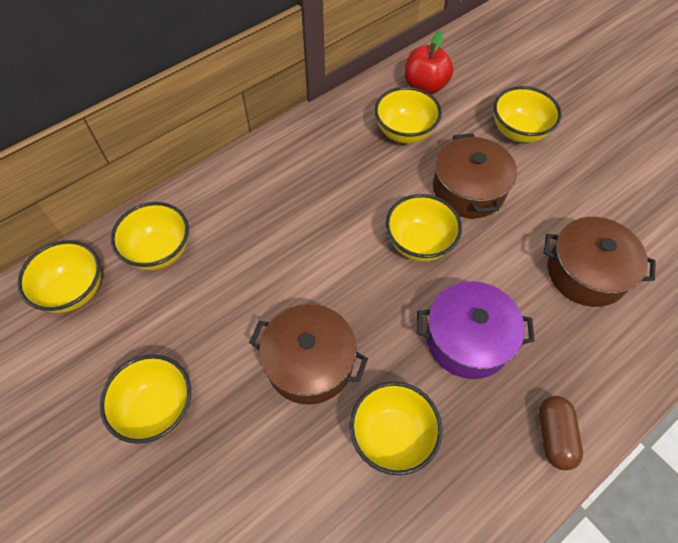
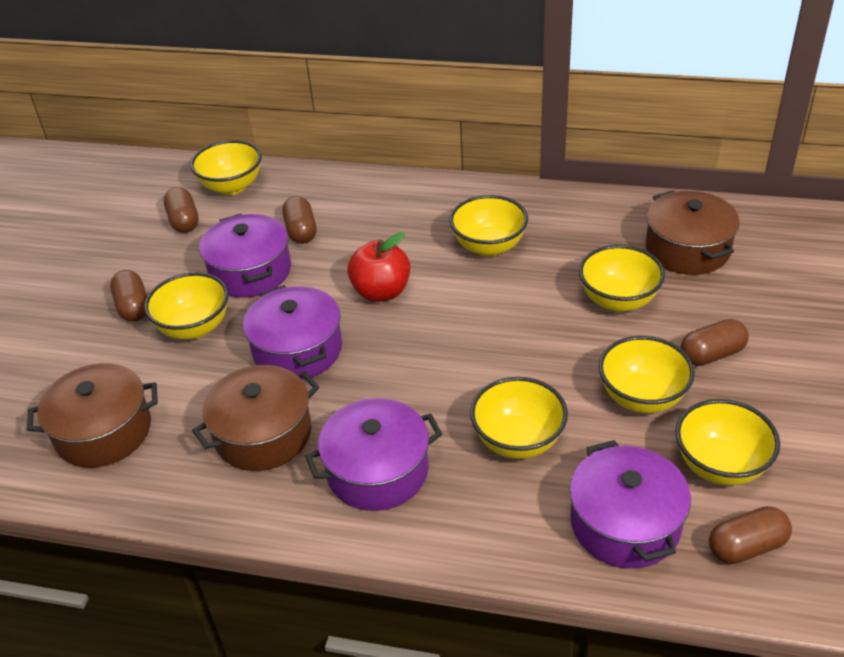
brown capsule: 1 -> 5
purple pot: 1 -> 4

